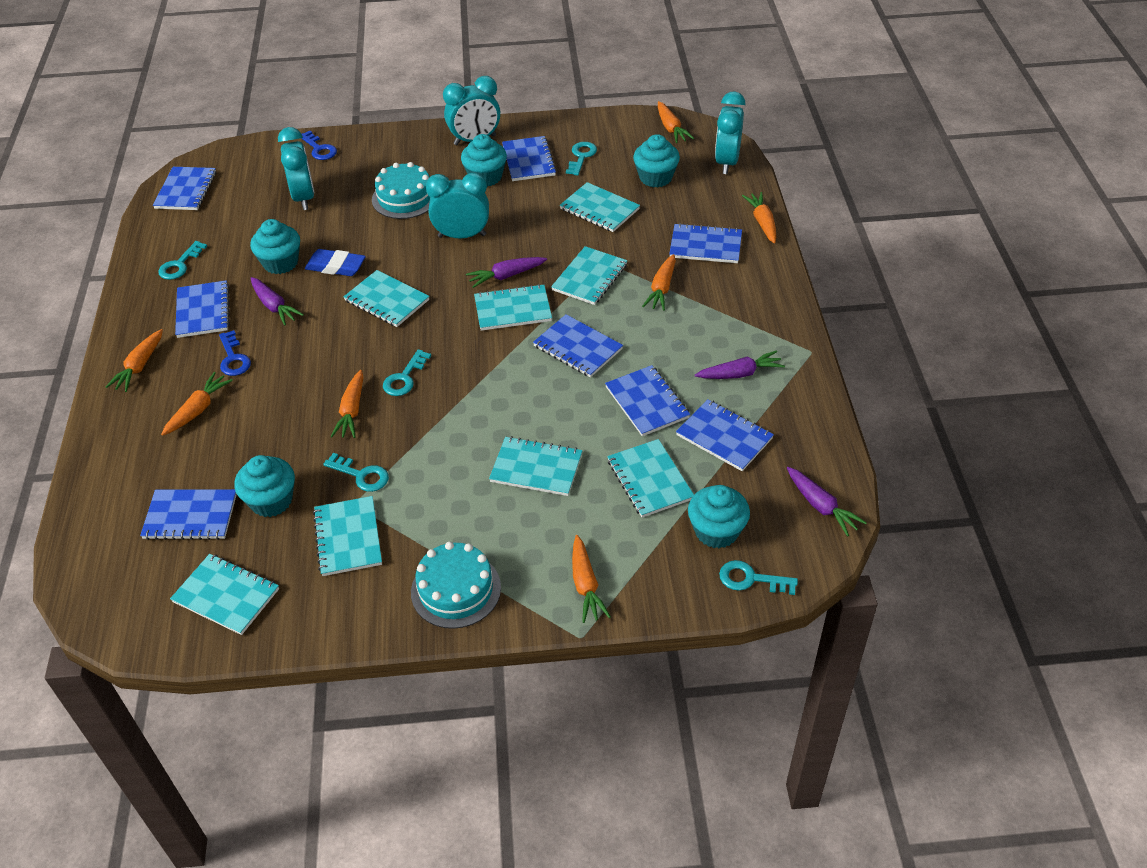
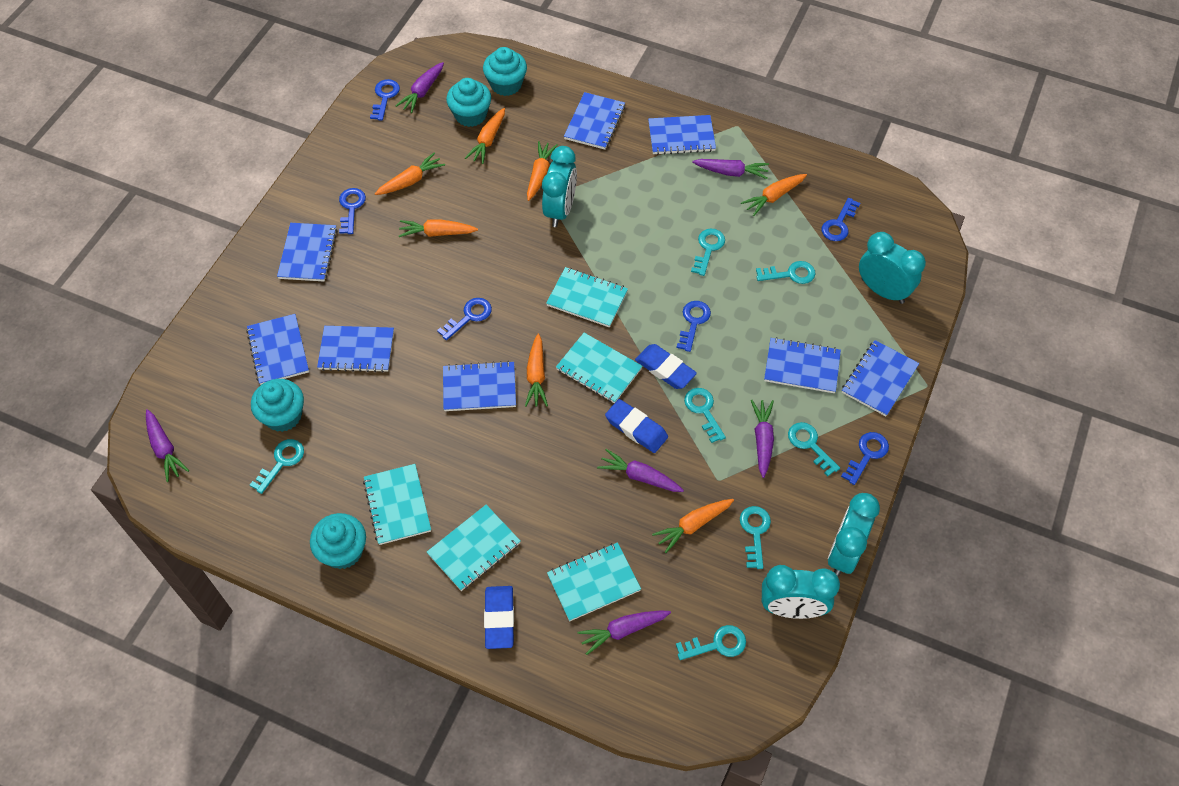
blue eraser: 1 -> 3
blue key: 2 -> 6
purple carrot: 4 -> 6
turquoise cake: 2 -> 0
turquoise cupcake: 5 -> 4
turquoise key: 5 -> 7
turquoise notebook: 8 -> 5

